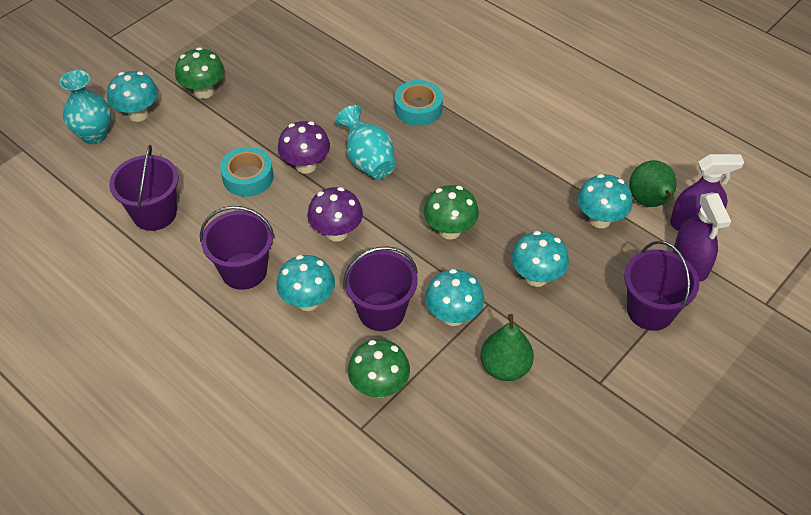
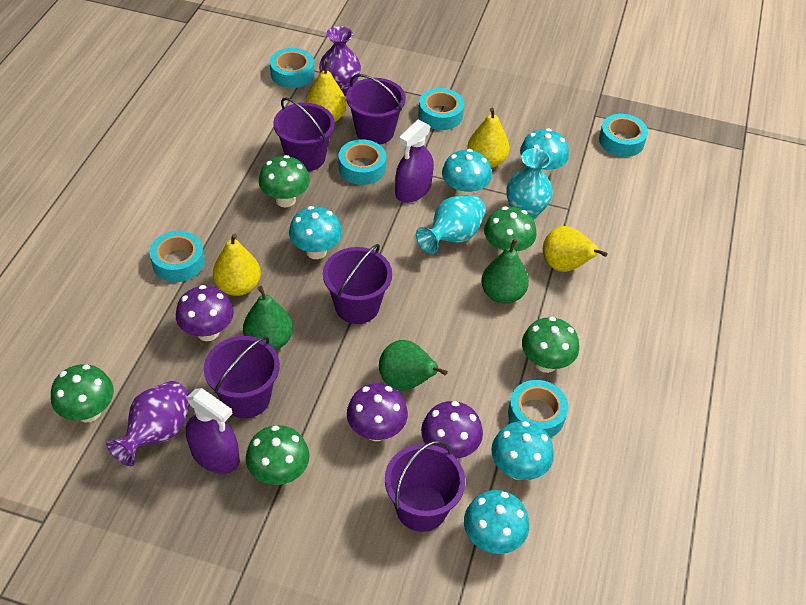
green mushroom: 3 -> 5
green pear: 2 -> 3
purple bucket: 4 -> 5
purple mushroom: 2 -> 3
purple vase: 0 -> 2
turquoise tape: 2 -> 6
yellow pear: 0 -> 4

